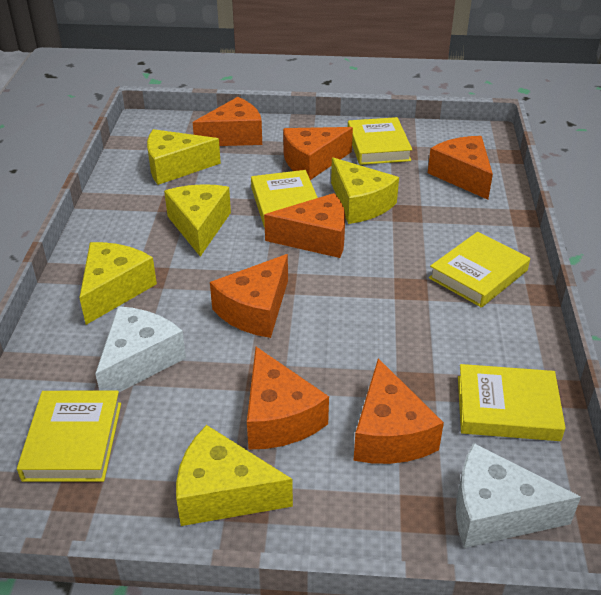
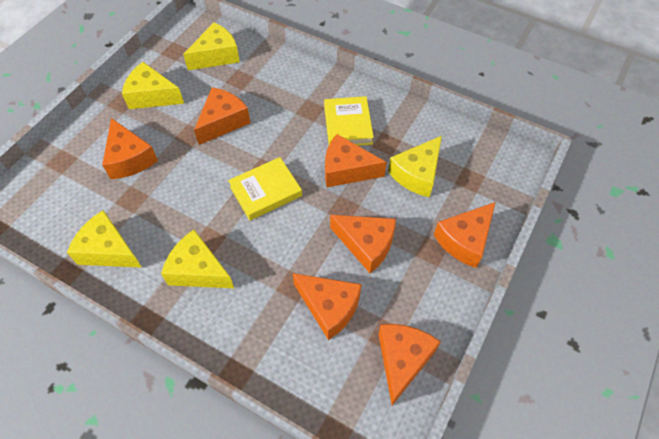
white cheese: 2 -> 0
yellow book: 5 -> 2

